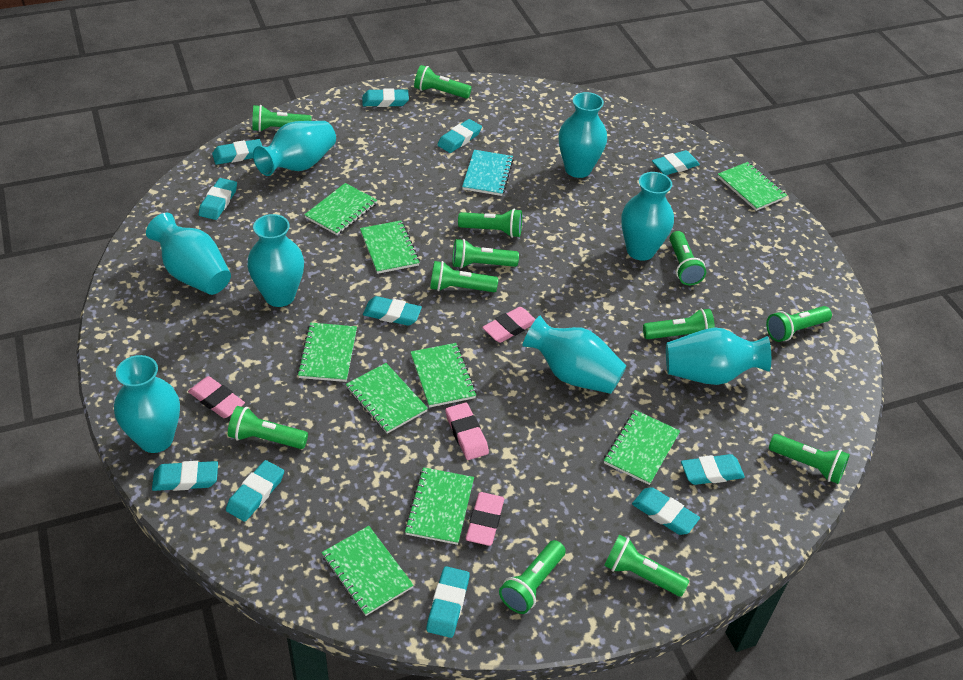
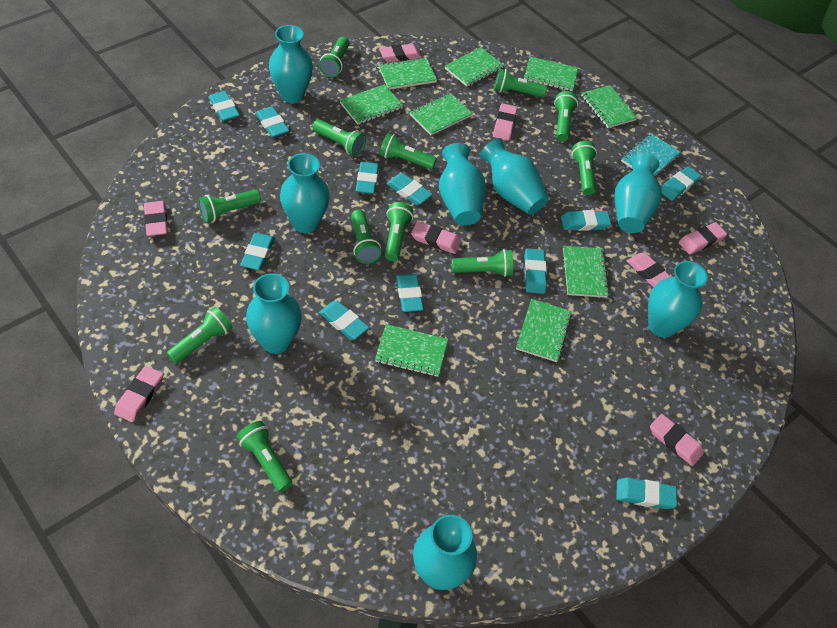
pink eraser: 4 -> 8

